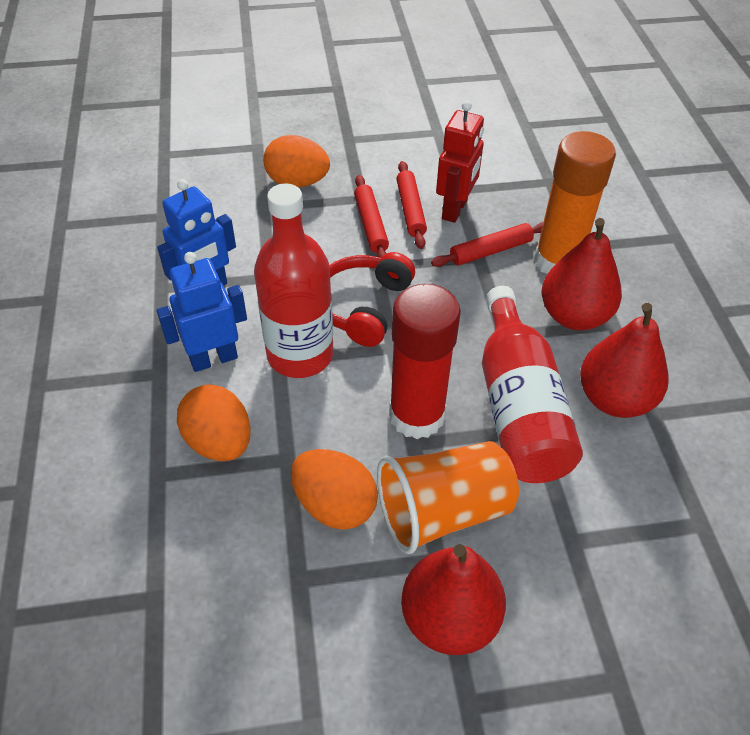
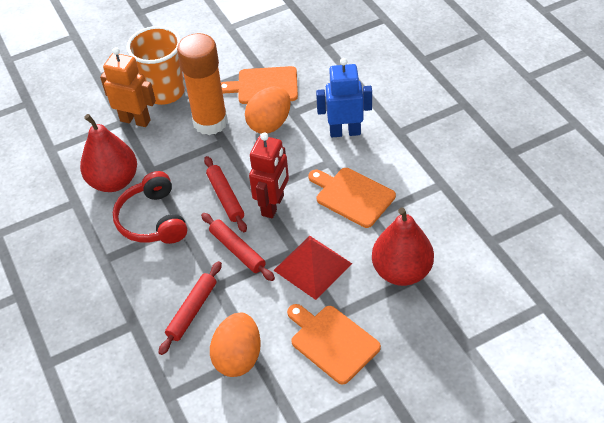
blue robot: 2 -> 1
orange cutting board: 0 -> 3
orange egg: 3 -> 2
orange robot: 0 -> 1
red bottle: 2 -> 0
red glue stick: 1 -> 0
red pear: 3 -> 2
red pyramid: 0 -> 1

